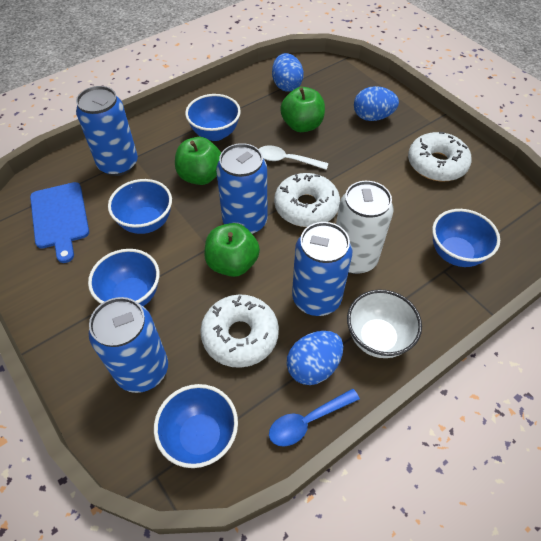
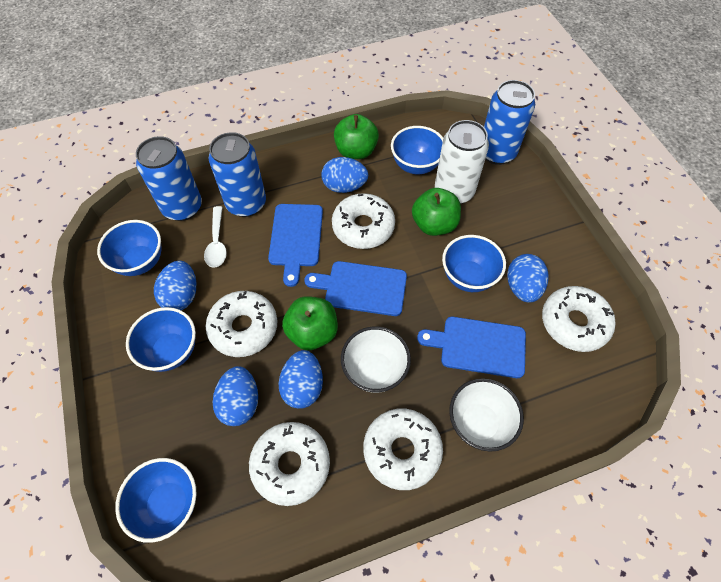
blue can: 4 -> 3
blue cutting board: 1 -> 3
blue egg: 3 -> 5
blue spoon: 1 -> 0
white bowl: 1 -> 2
white donut: 3 -> 5

